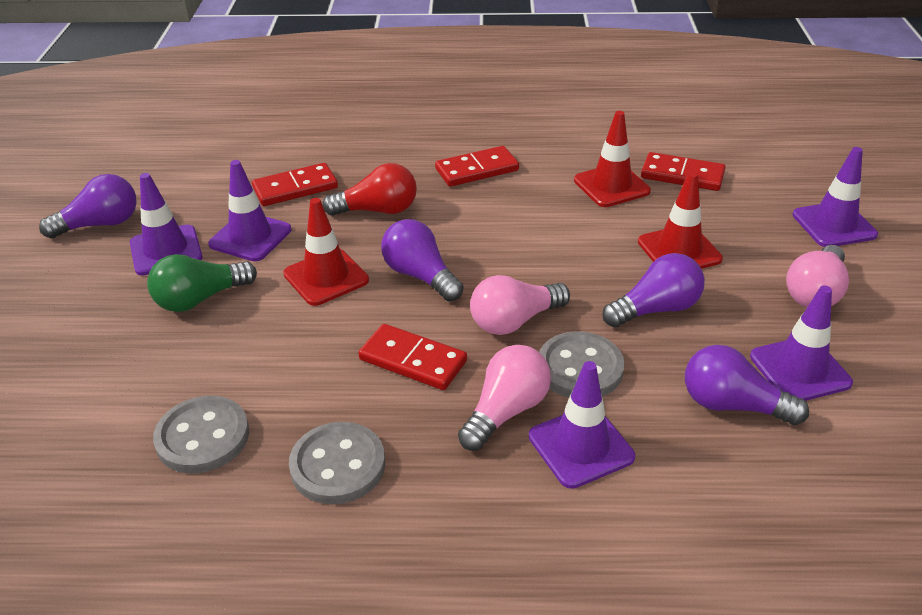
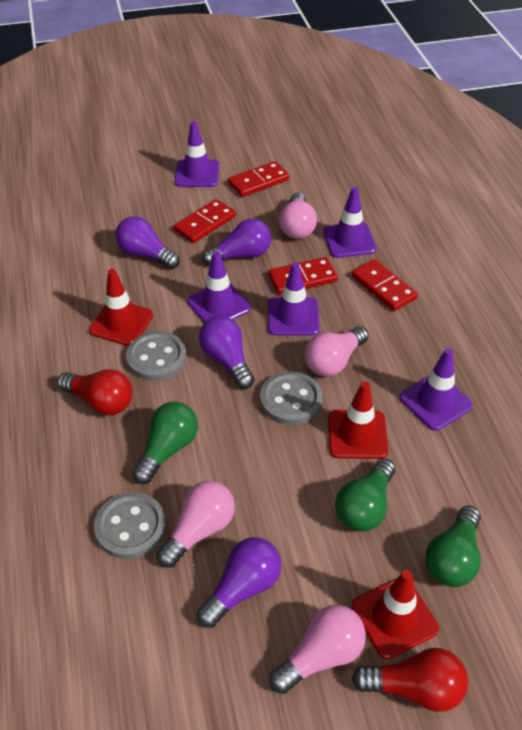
green light bulb: 1 -> 3
pink light bulb: 3 -> 4
red light bulb: 1 -> 2

